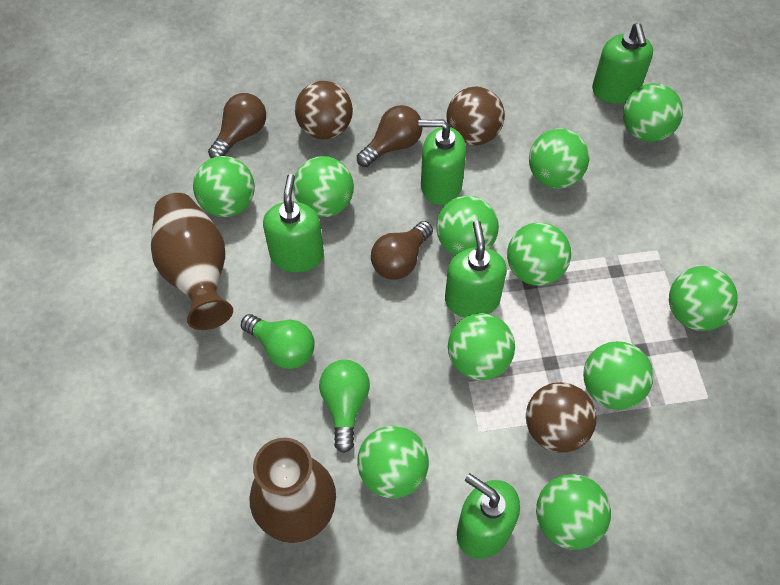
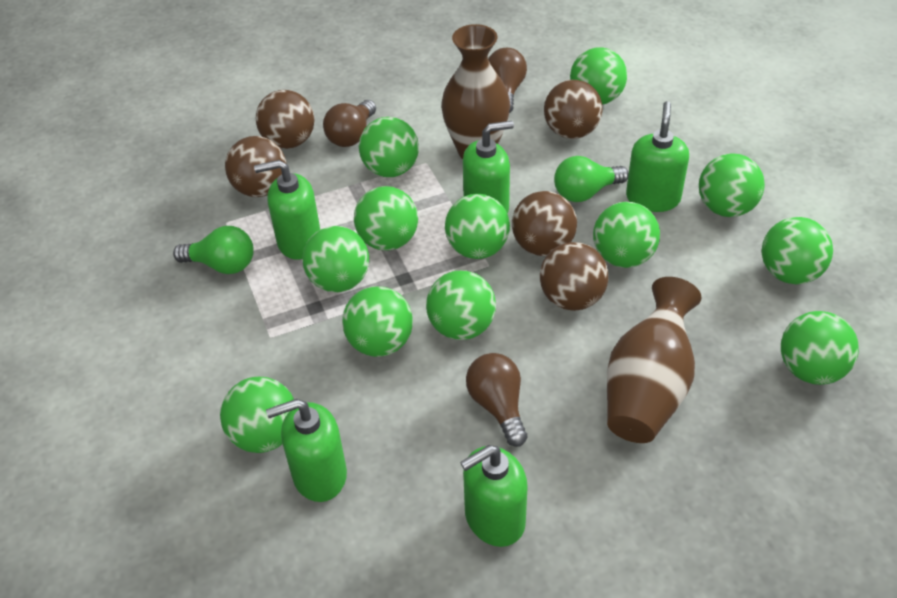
brown ball: 3 -> 5
green ball: 11 -> 12

